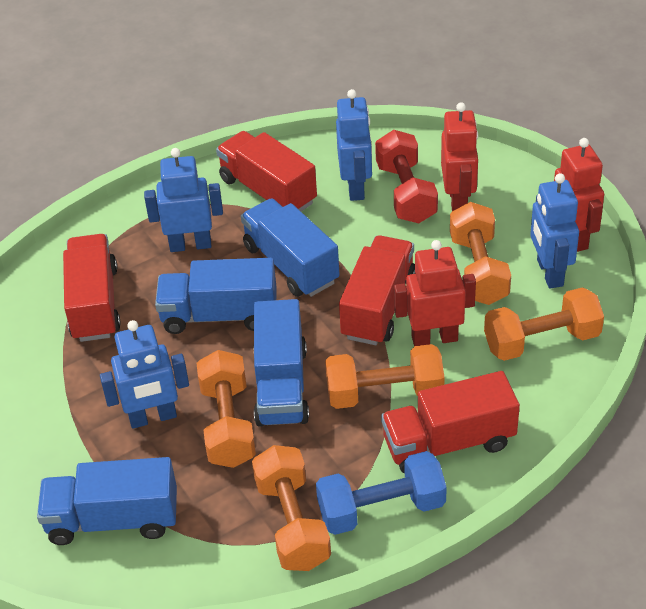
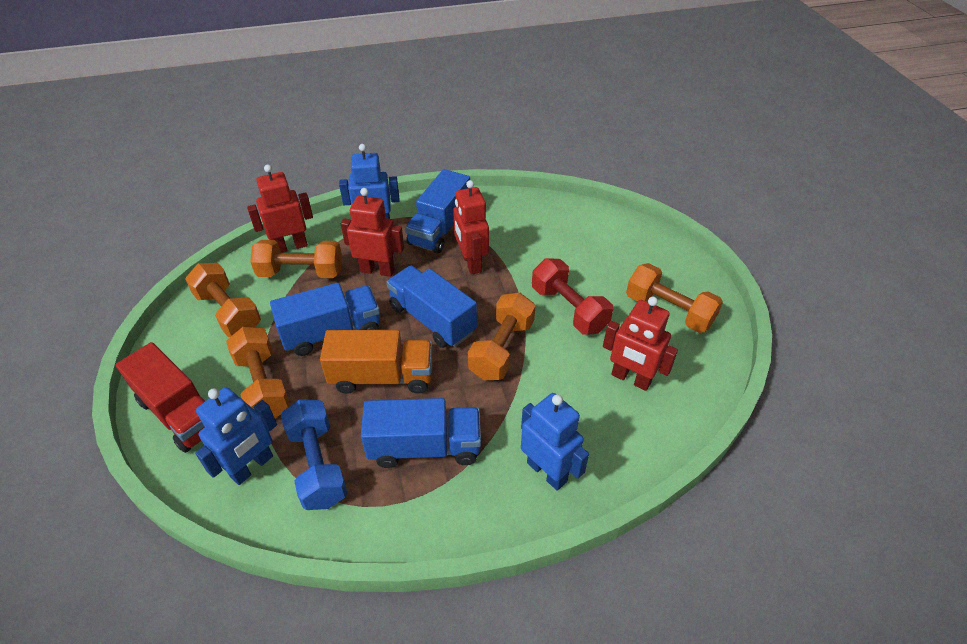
blue robot: 4 -> 3
orange truck: 0 -> 1
red robot: 3 -> 4
red truck: 4 -> 1

